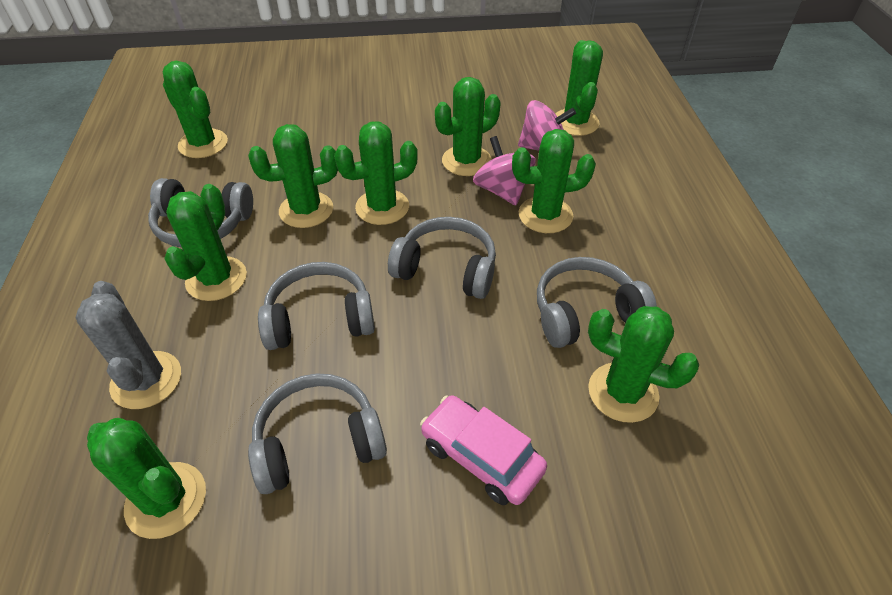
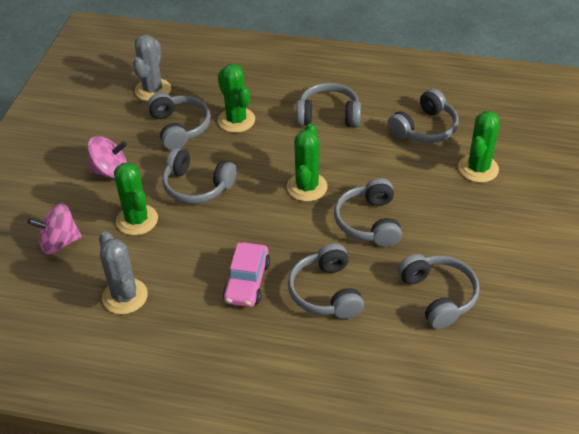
green cactus: 9 -> 4
grey cactus: 1 -> 2
grey headphones: 5 -> 7

